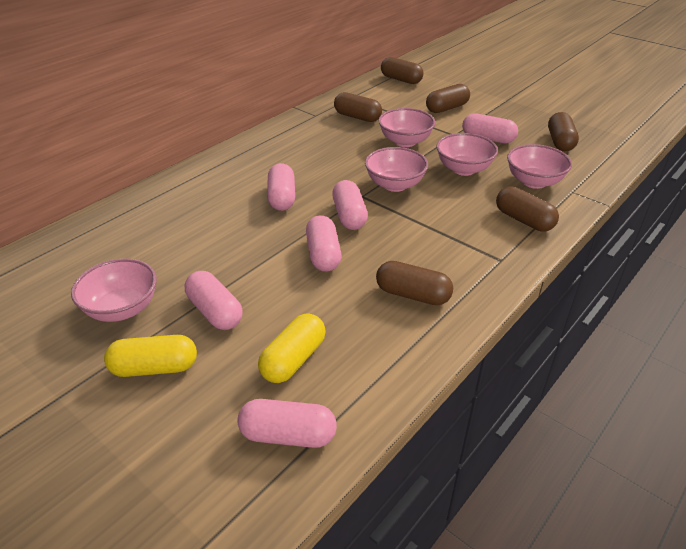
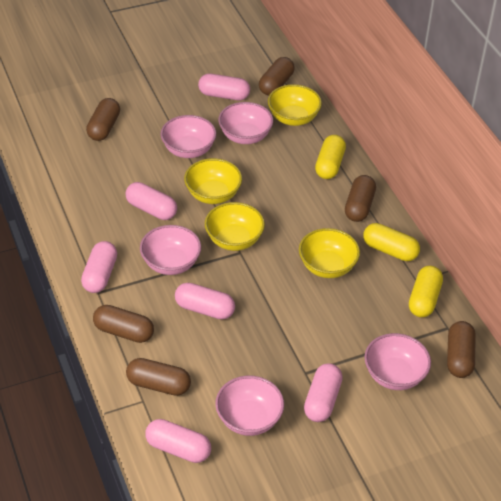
yellow bowl: 0 -> 4
yellow capsule: 2 -> 3

